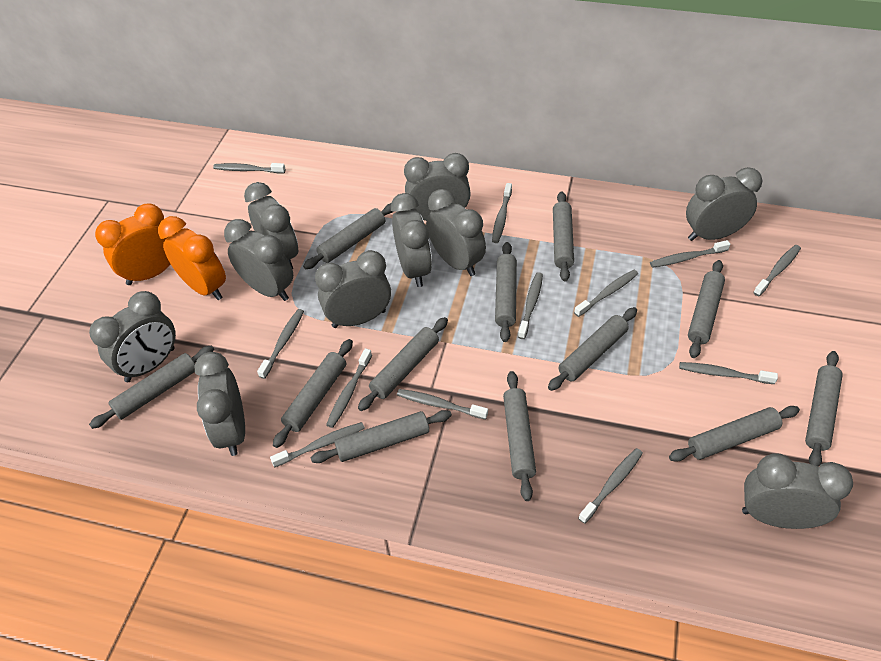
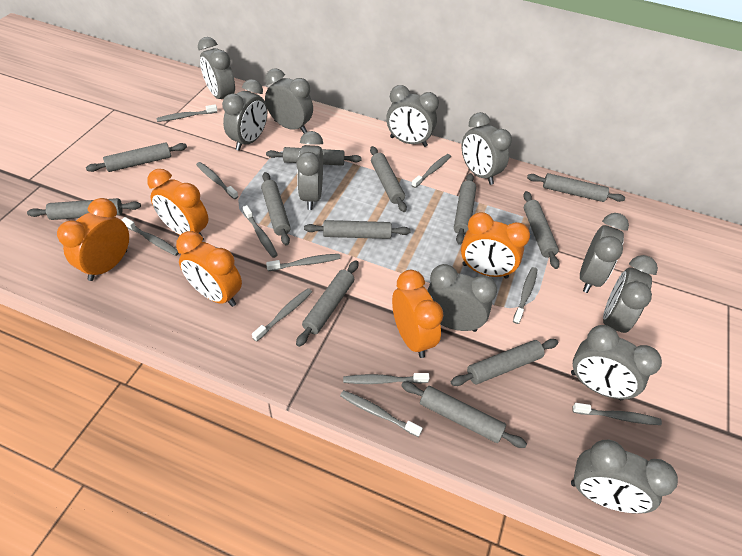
grey clock: 10 -> 11
grey toothbrush: 12 -> 11
orange clock: 2 -> 5

